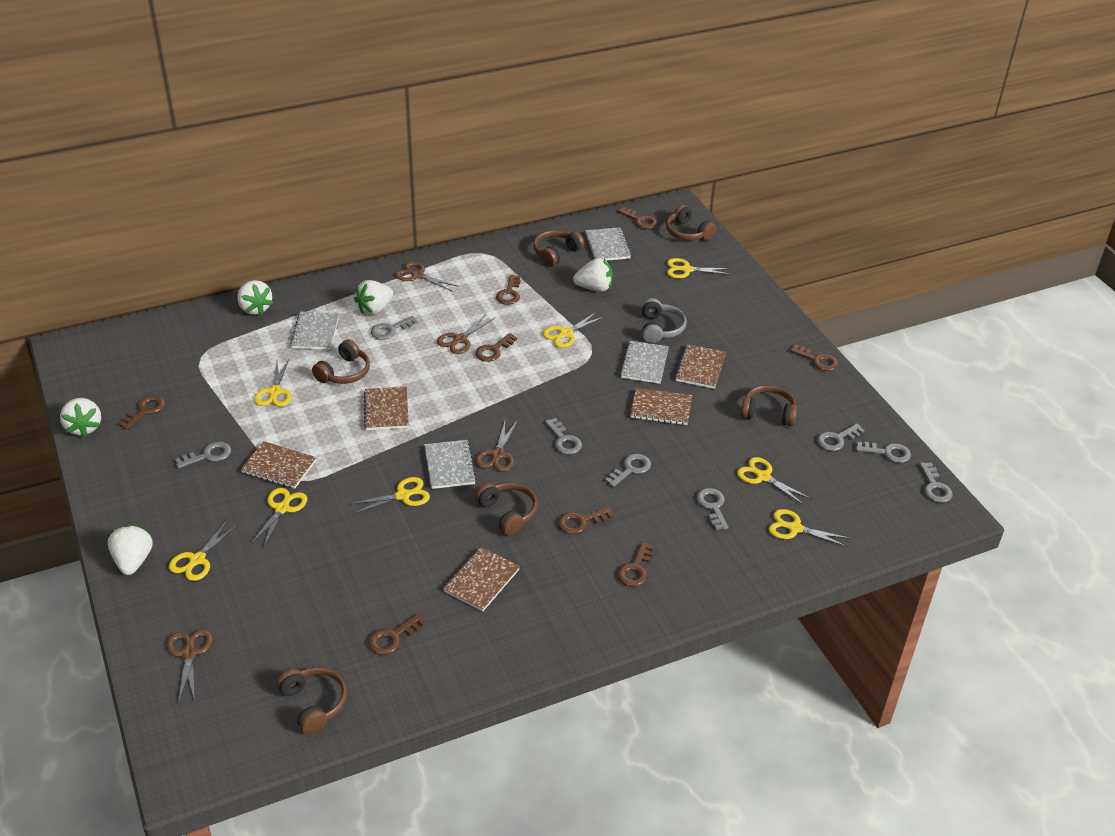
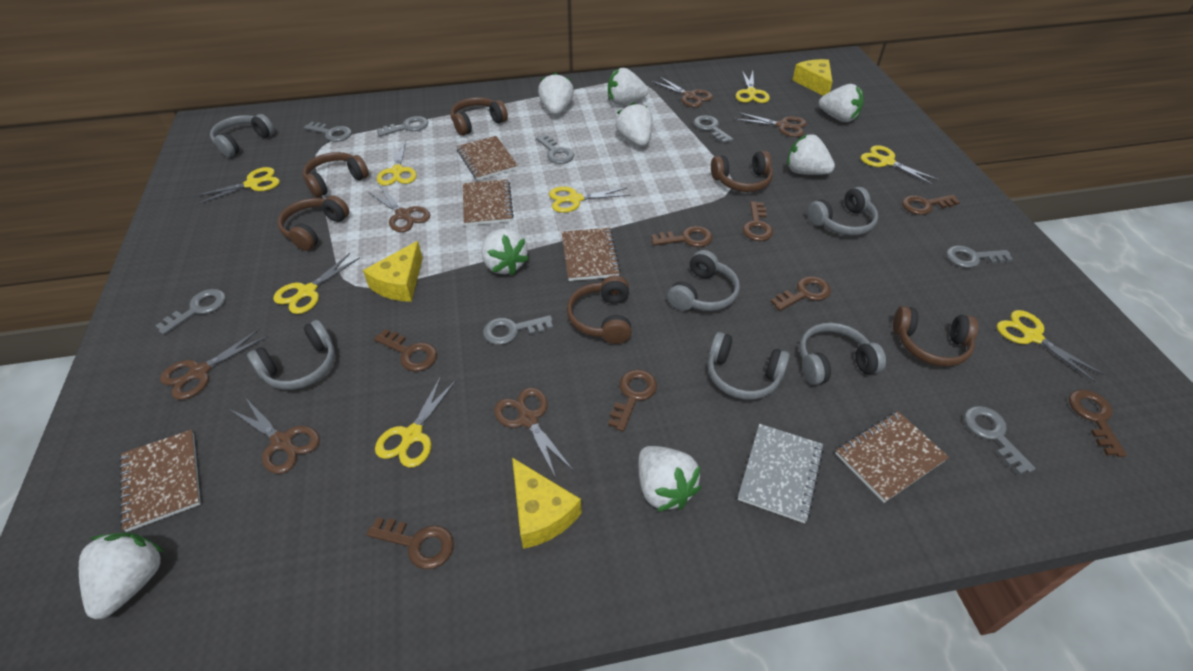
brown scissors: 4 -> 6
grey headphones: 1 -> 6
grey notebook: 4 -> 1
white strawberry: 5 -> 8
yellow cheese: 0 -> 3

